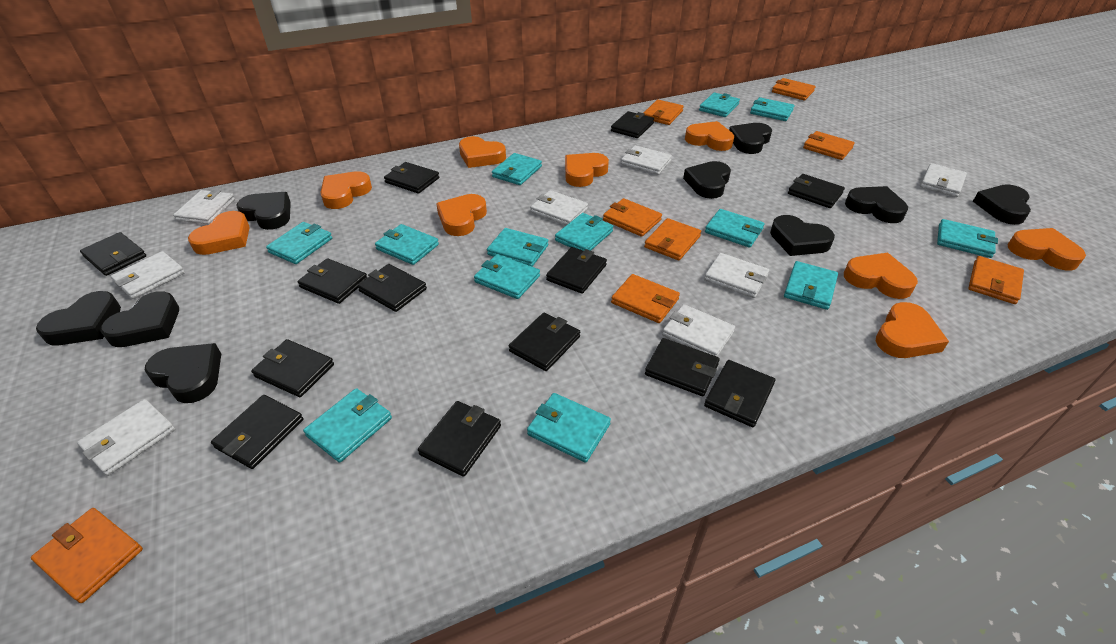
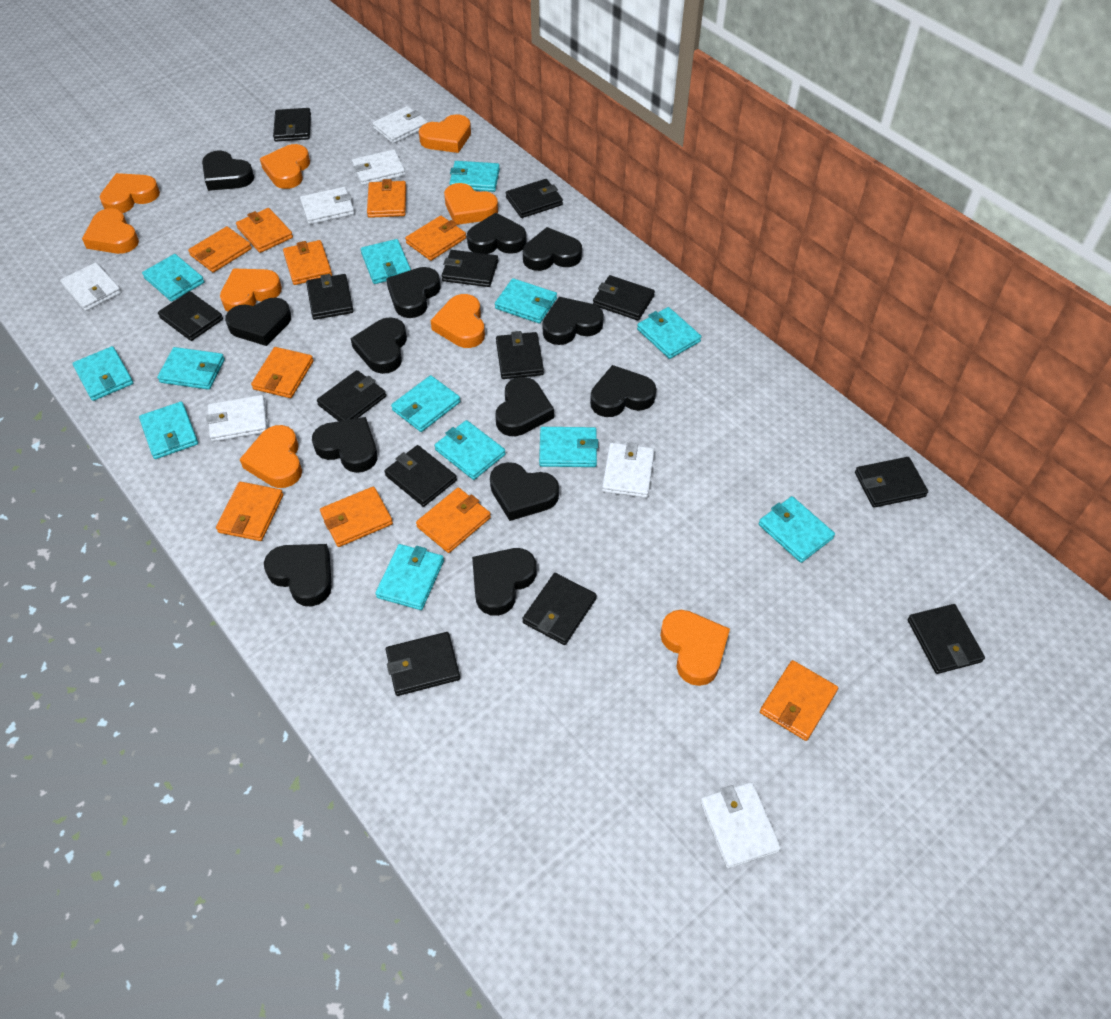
black heart: 9 -> 13
orange wallet: 8 -> 10
white wallet: 8 -> 7

